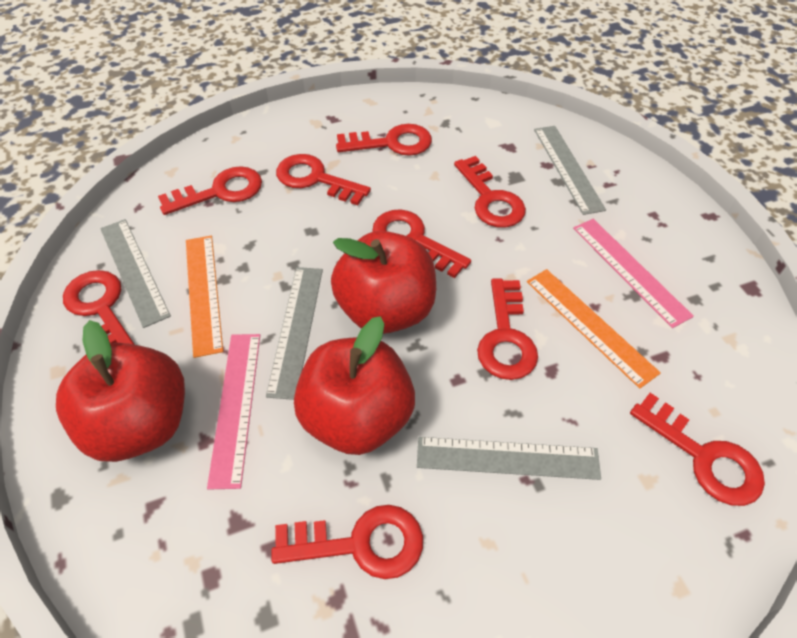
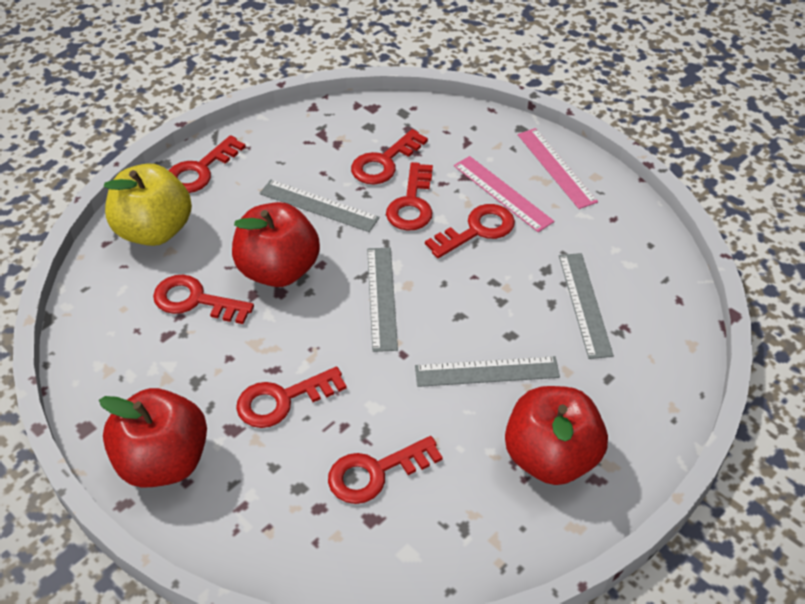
orange ruler: 2 -> 0
red key: 9 -> 7
yellow apple: 0 -> 1

